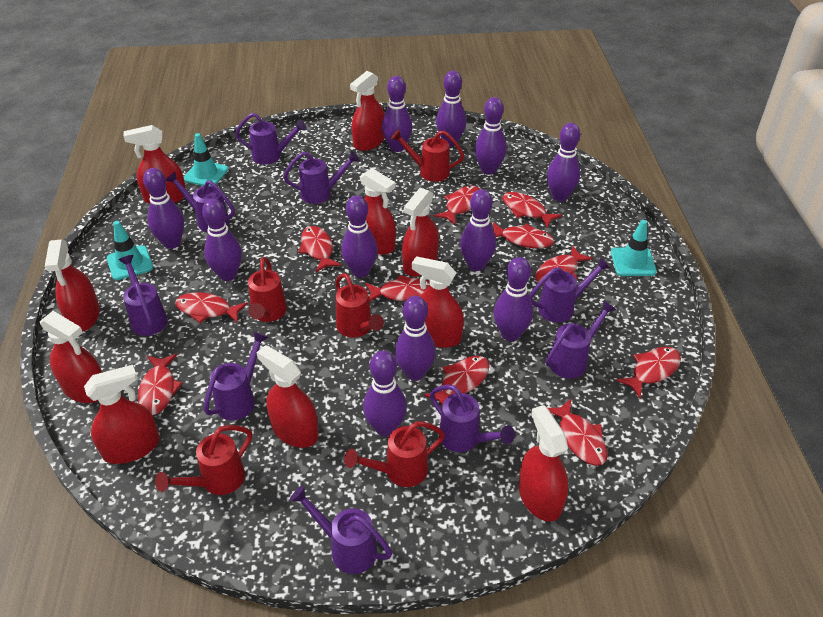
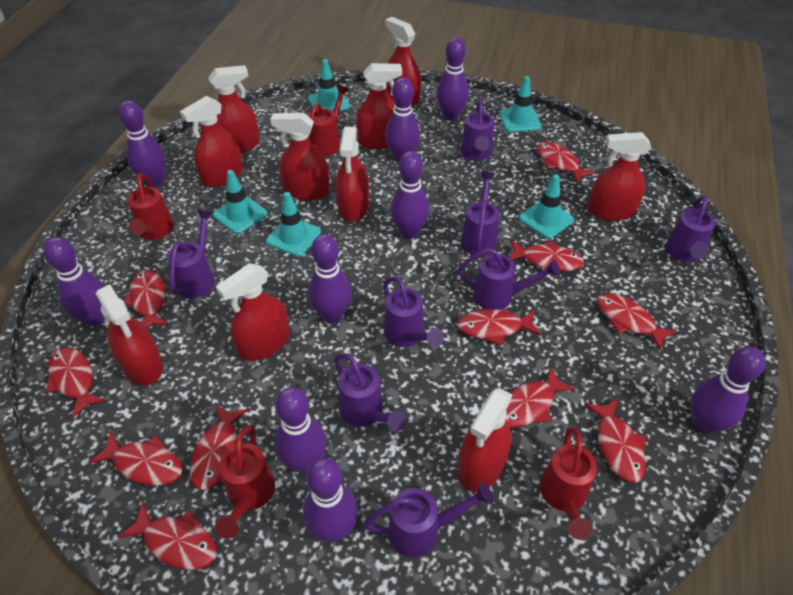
purple bowling pin: 11 -> 9
purple watering can: 9 -> 8
red watering can: 5 -> 4
turquoise traffic cone: 3 -> 5

